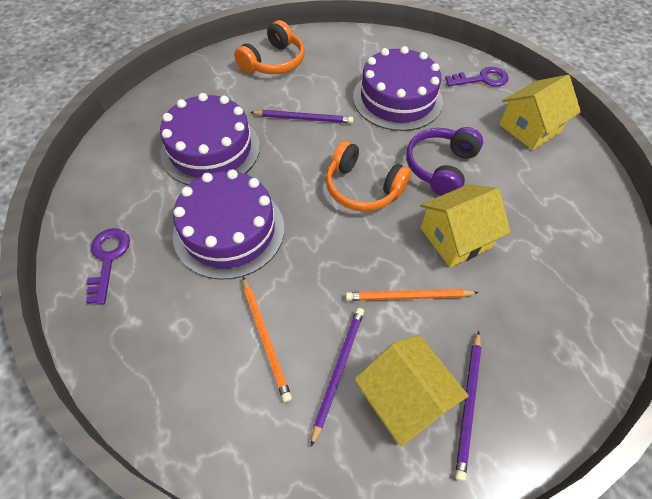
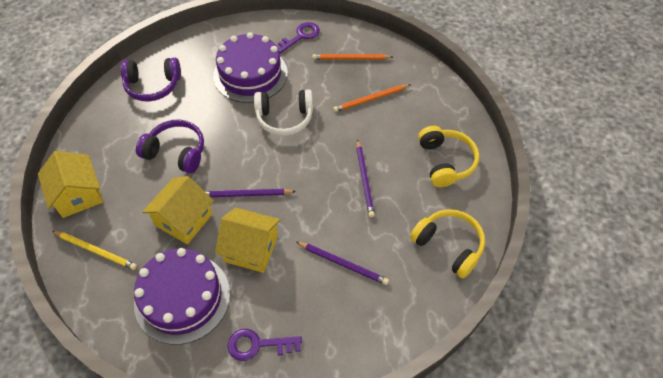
orange headphones: 2 -> 0
purple cake: 3 -> 2
purple headphones: 1 -> 2
white headphones: 0 -> 1
yellow headphones: 0 -> 2
yellow pencil: 0 -> 1

